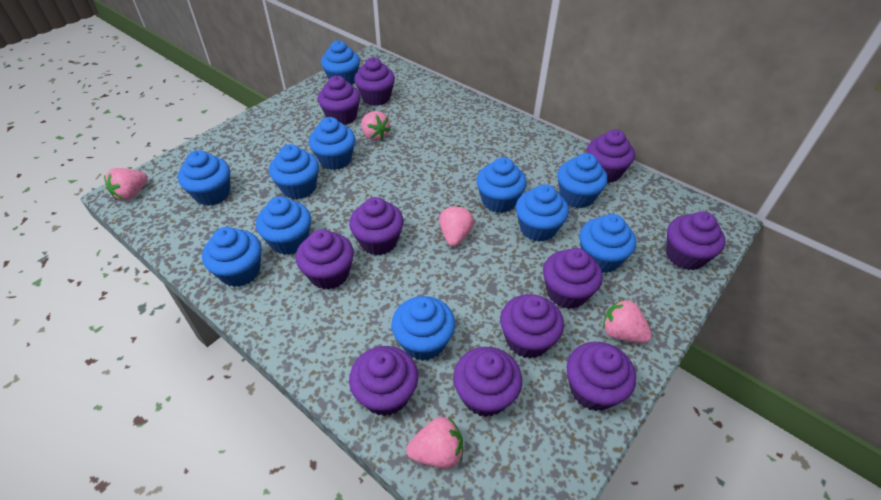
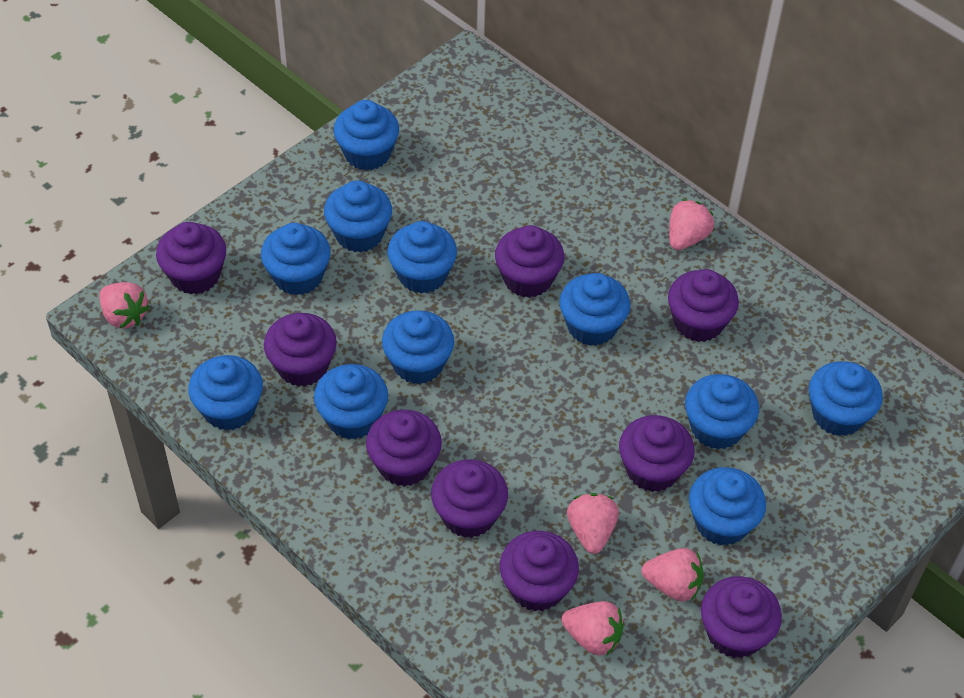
purple cupcake: 11 -> 9

